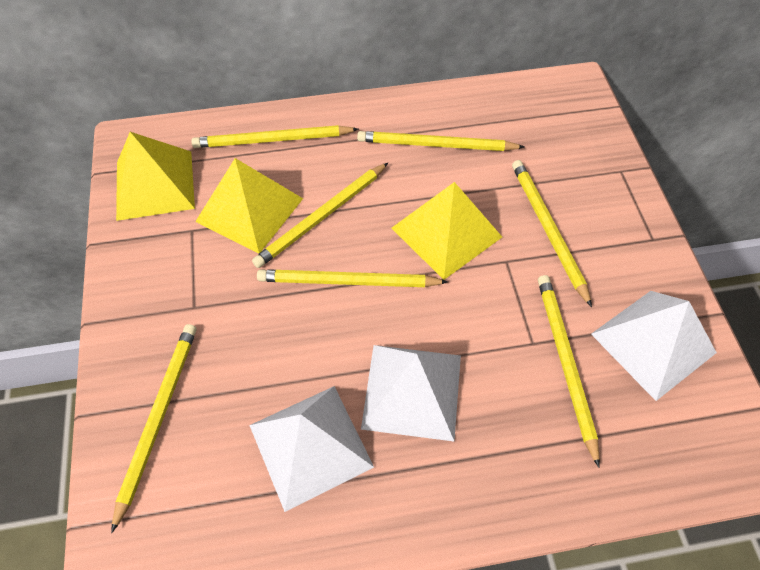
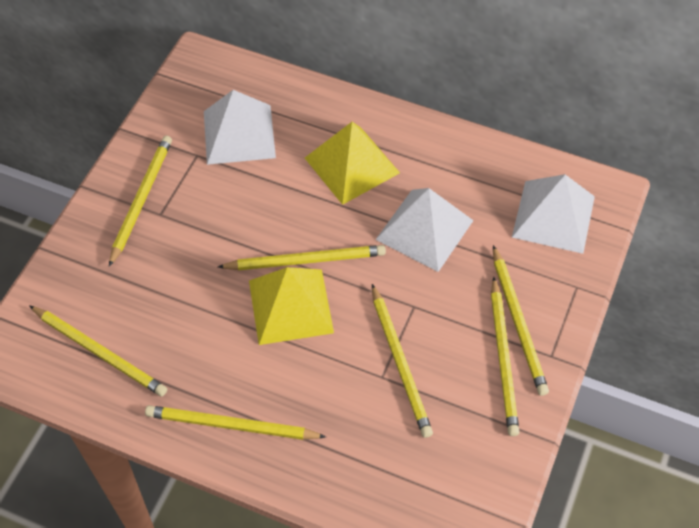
yellow pyramid: 3 -> 2

